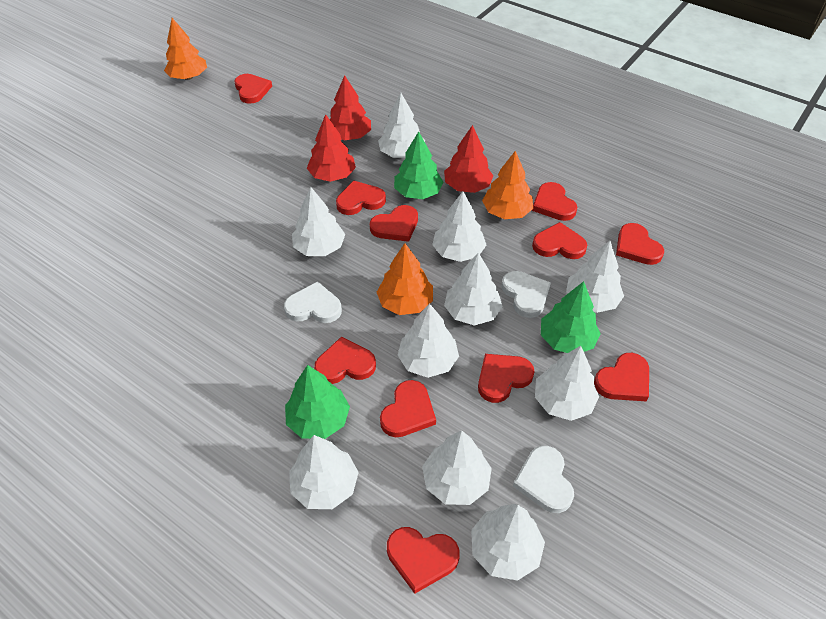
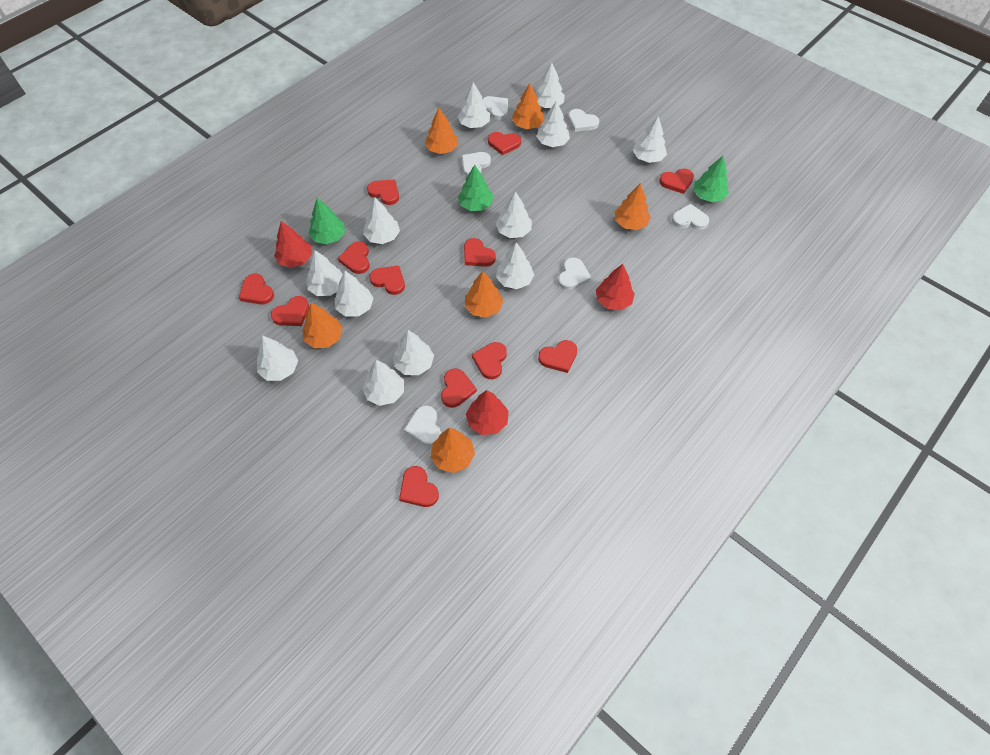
orange tree: 3 -> 6
red heart: 11 -> 12
white heart: 3 -> 6
white tree: 10 -> 12

